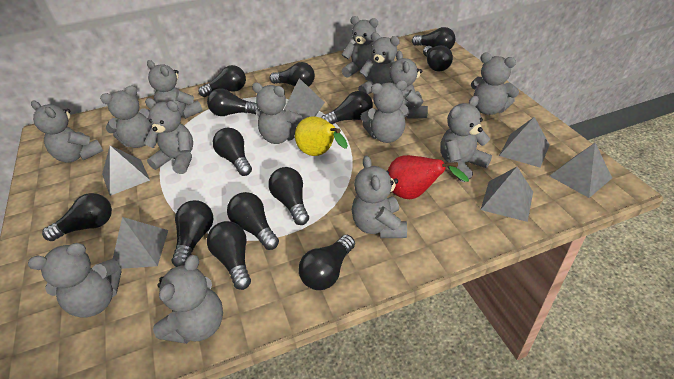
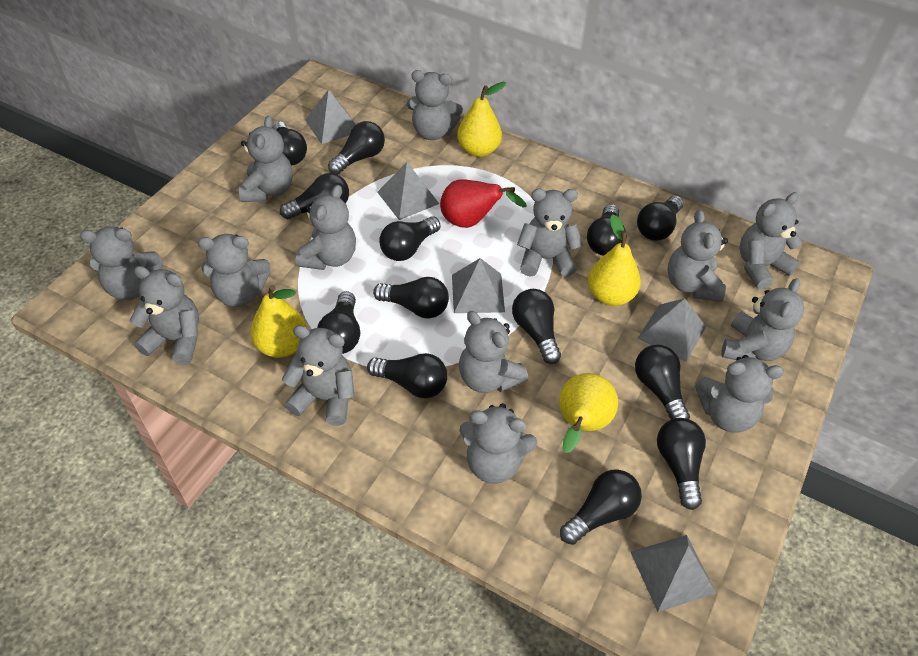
grey pyramid: 6 -> 5
yellow pear: 1 -> 4

